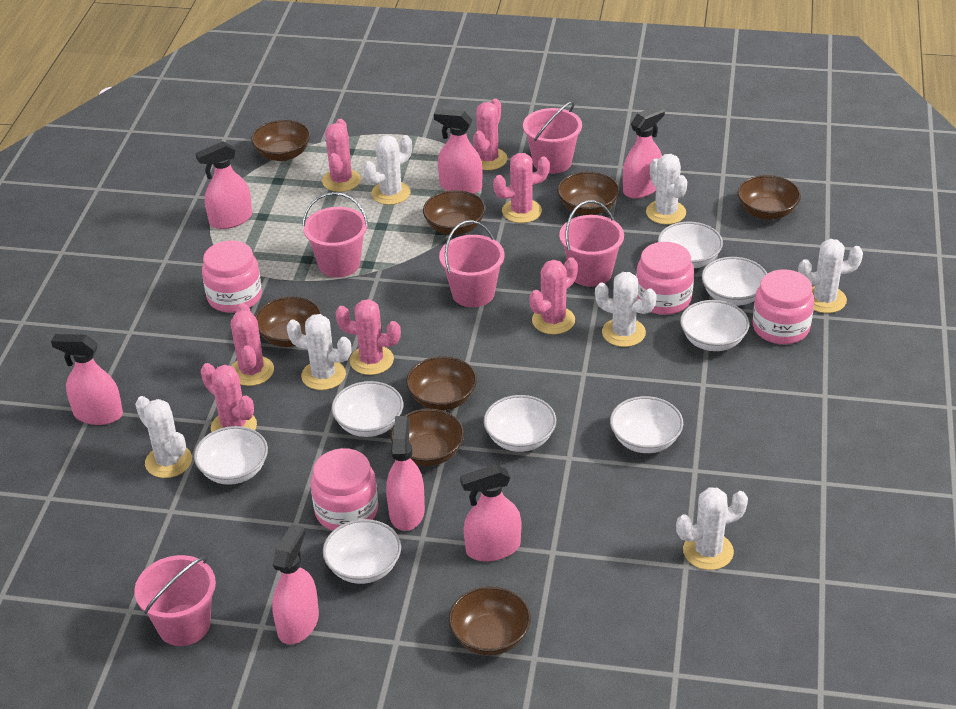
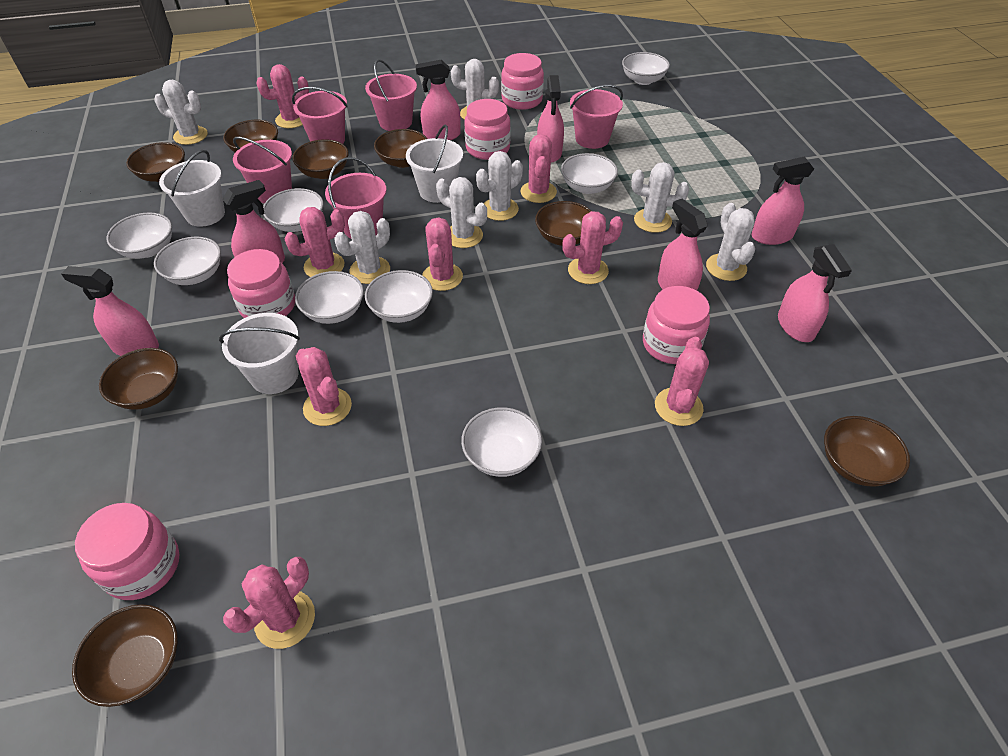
pink cactus: 7 -> 8
pink jar: 4 -> 5
white bucket: 0 -> 3

